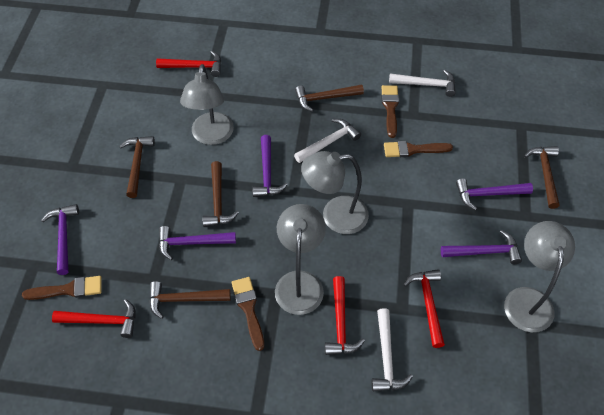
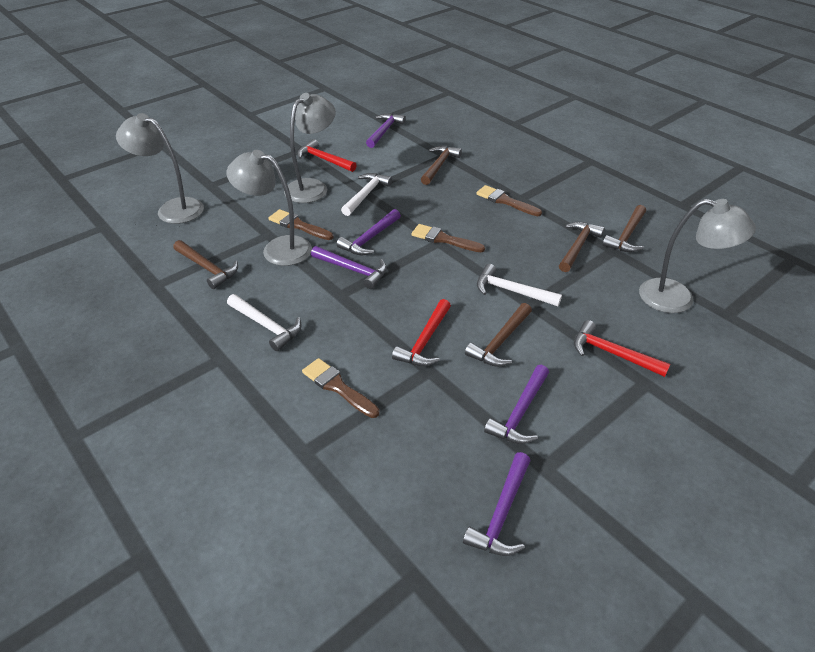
red hammer: 4 -> 3

